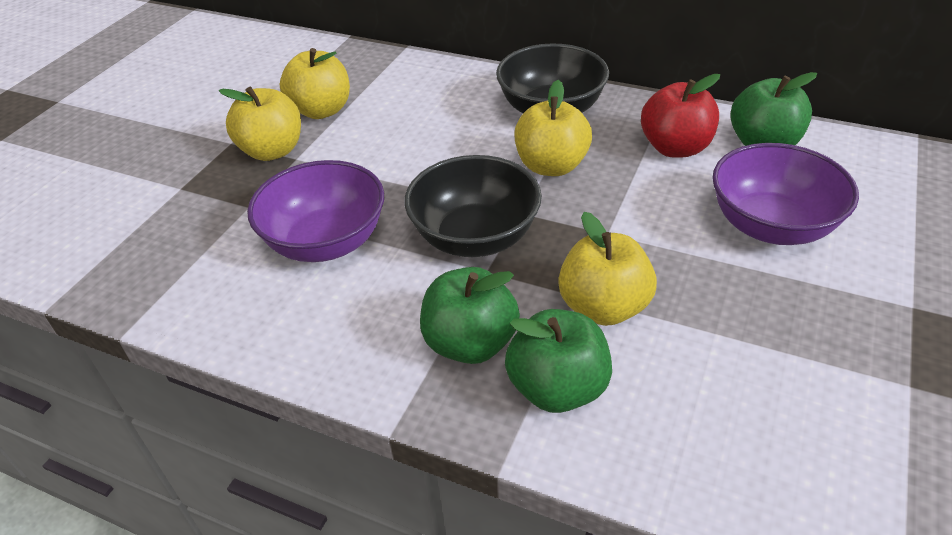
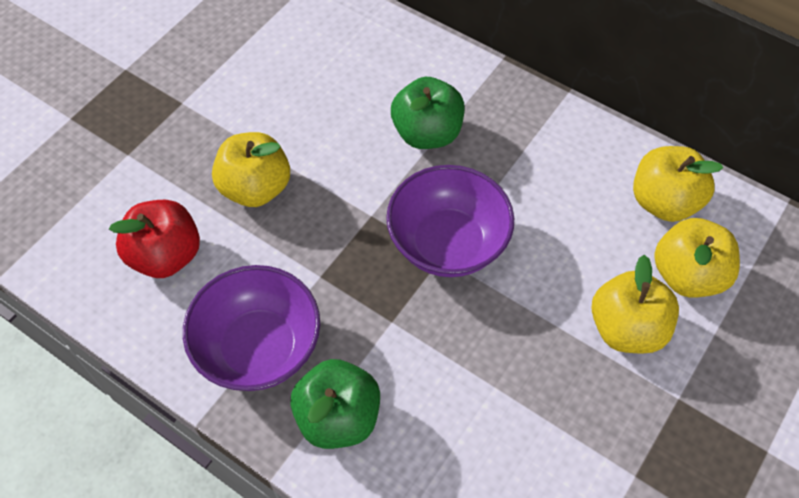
black bowl: 2 -> 0
green apple: 3 -> 2

